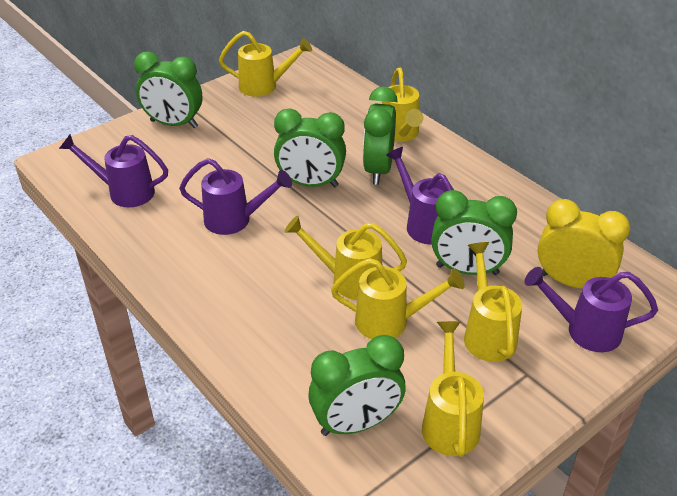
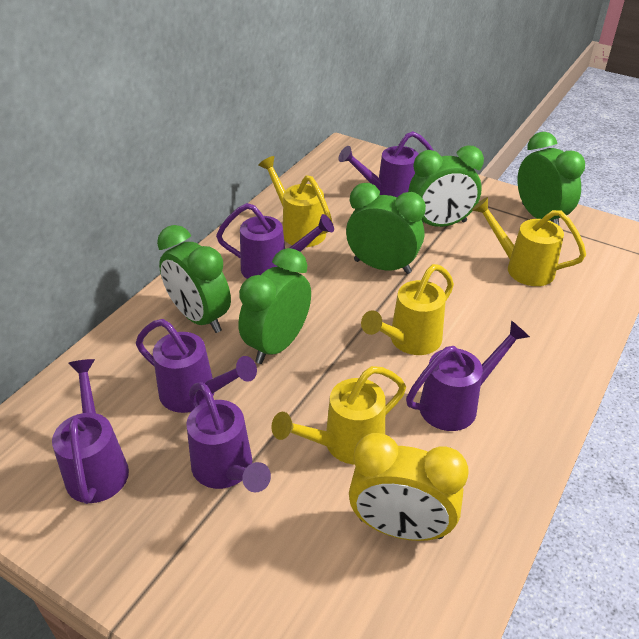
purple watering can: 4 -> 6
yellow watering can: 6 -> 4

